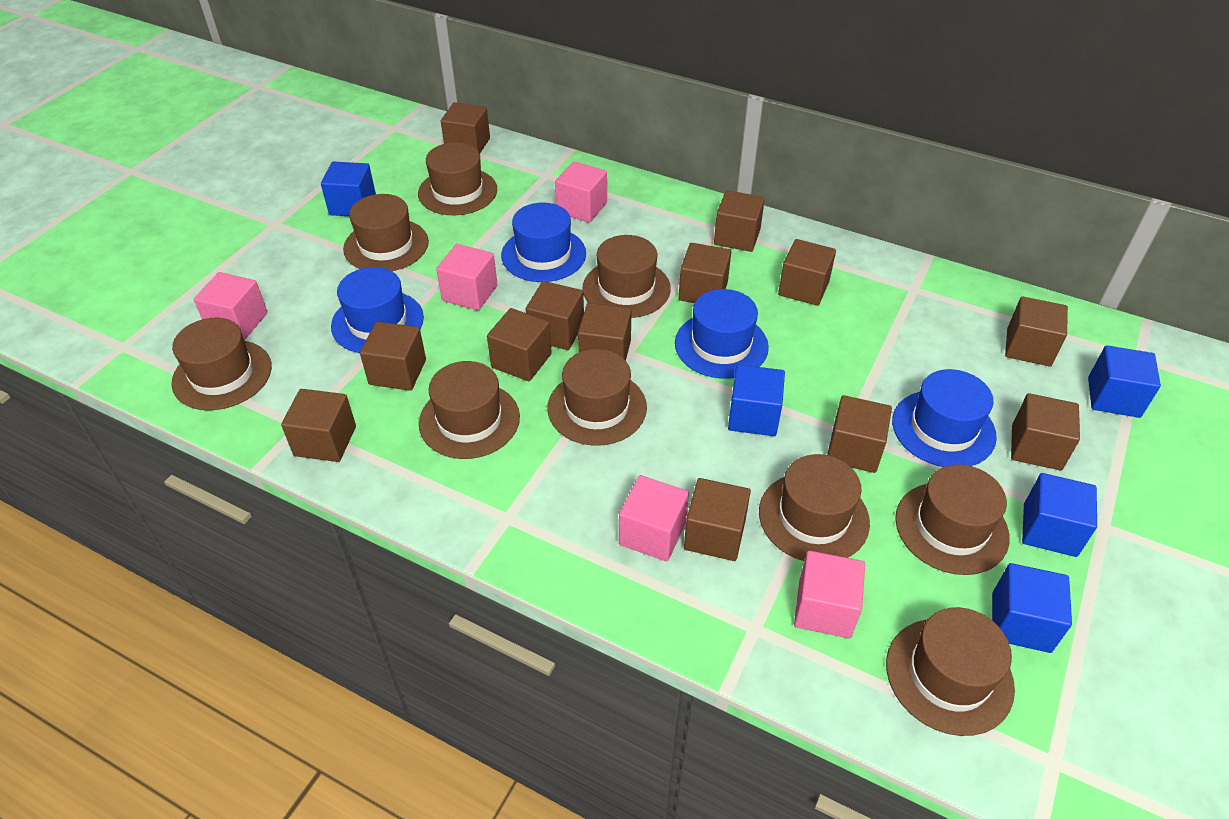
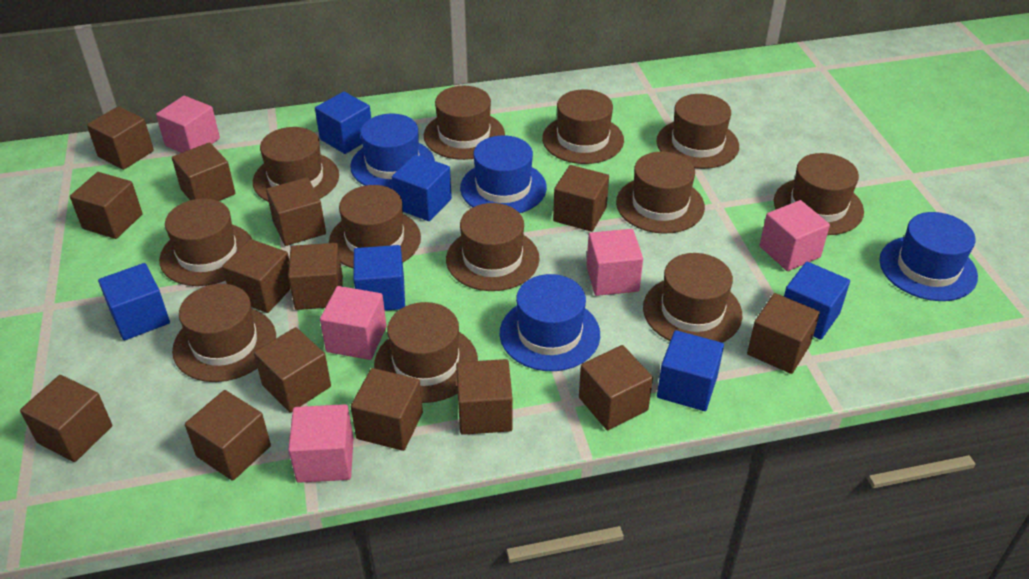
blue cube: 5 -> 6
brown cube: 13 -> 14
brown hat: 9 -> 12

